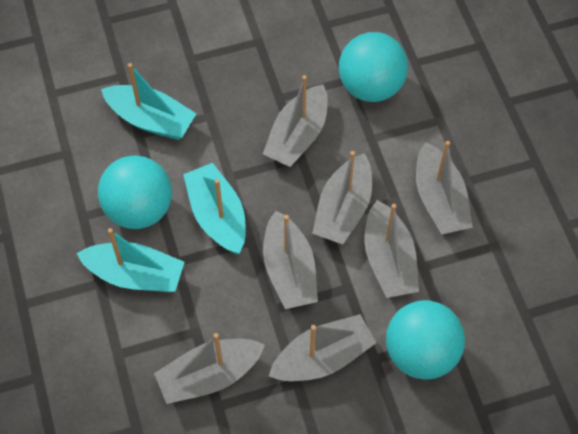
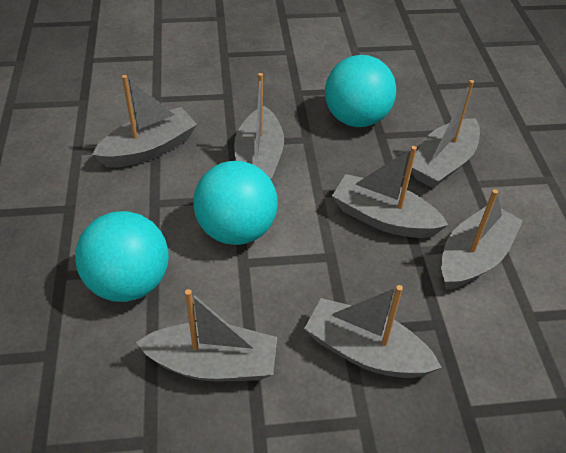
turquoise boat: 3 -> 0

